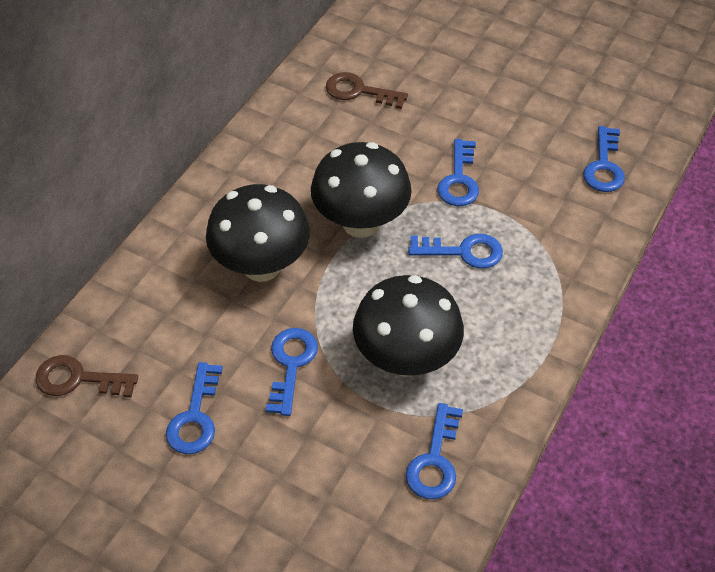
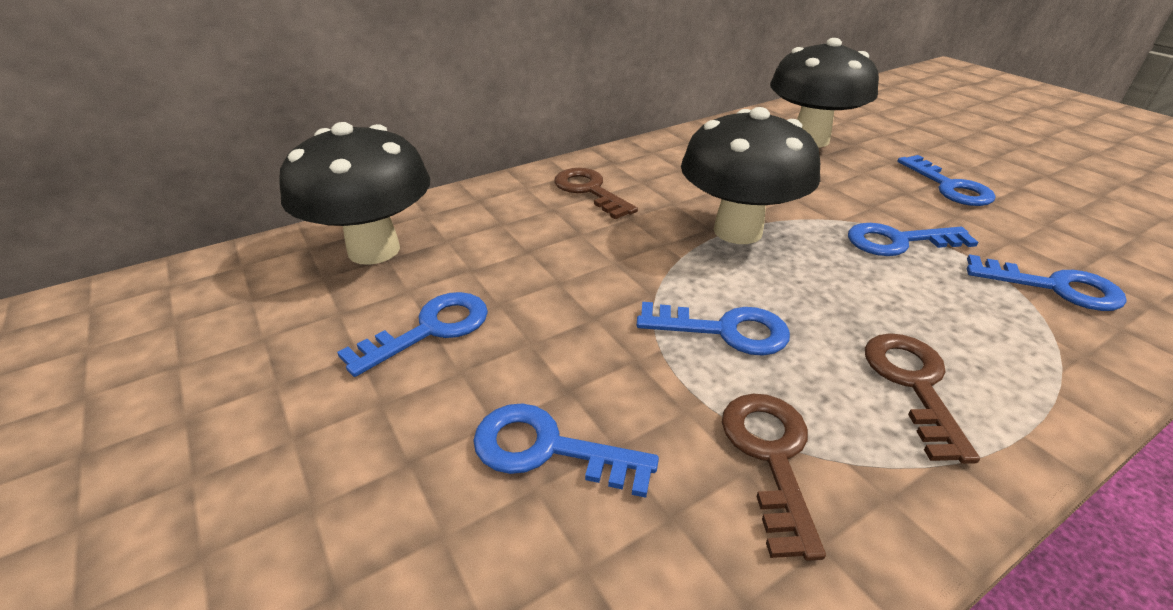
brown key: 2 -> 3

